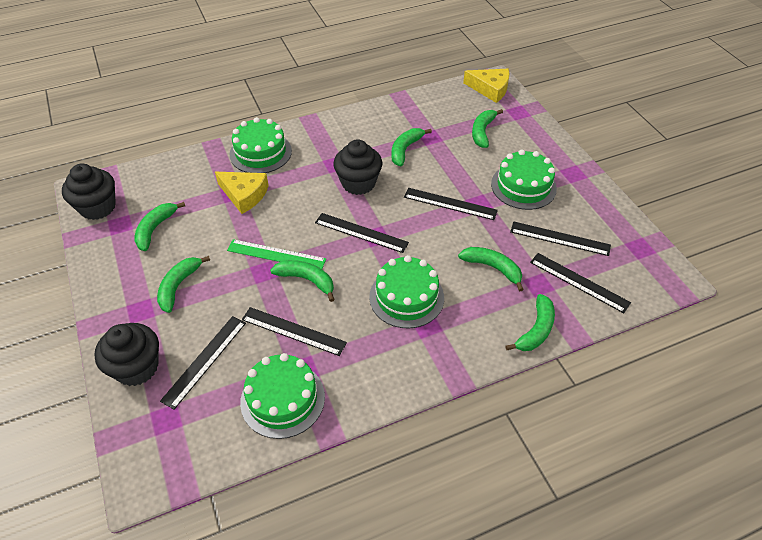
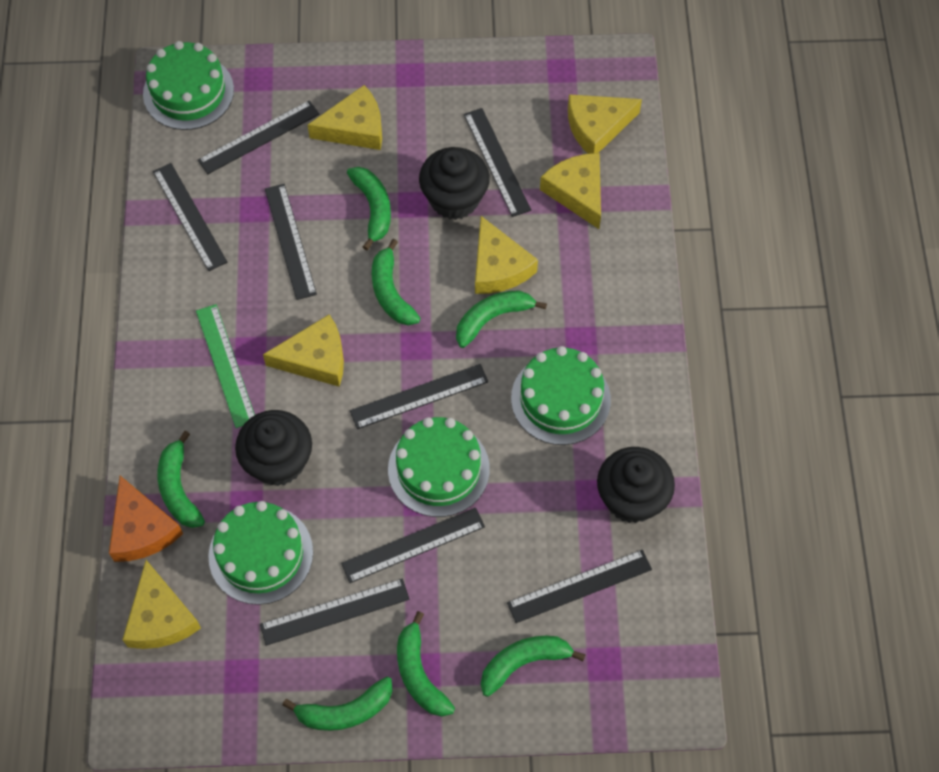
black ruler: 6 -> 8
orange cheese: 0 -> 1
yellow cheese: 2 -> 6

